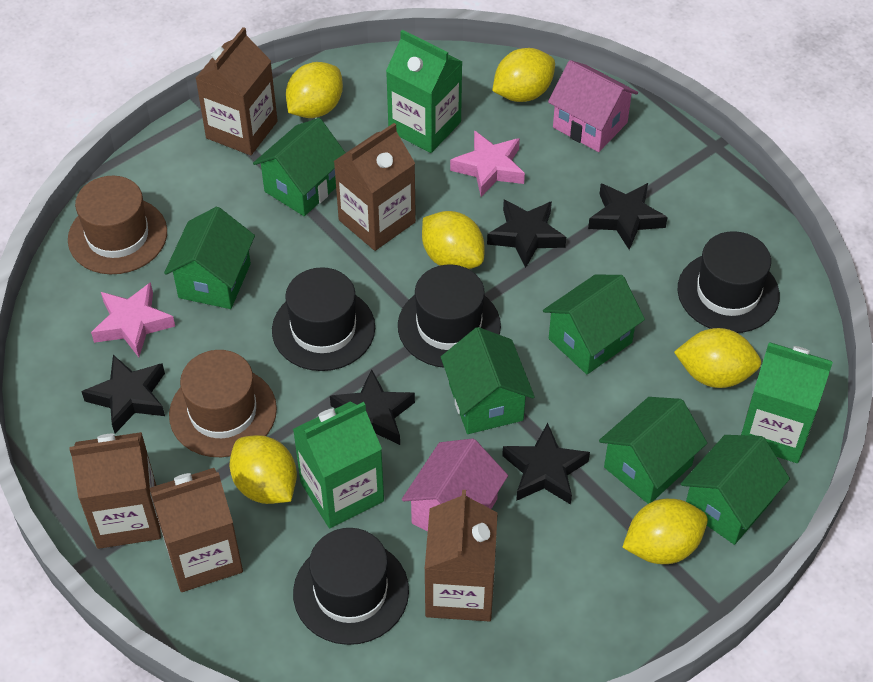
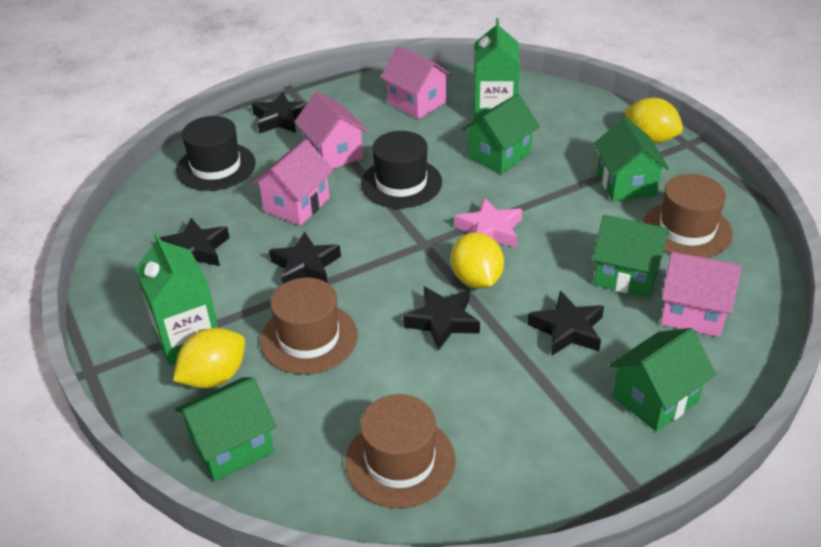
black hat: 4 -> 2
brown carton: 5 -> 0
brown hat: 2 -> 3
green carton: 3 -> 2
green house: 6 -> 5
pink house: 2 -> 4
pink star: 2 -> 1
yellow lemon: 6 -> 3

